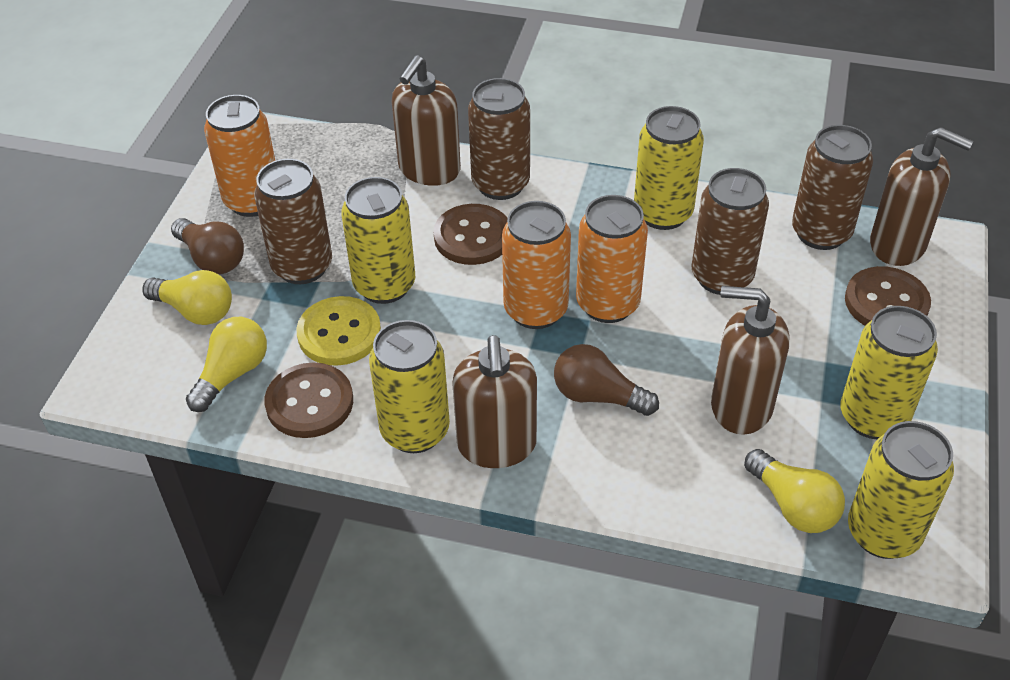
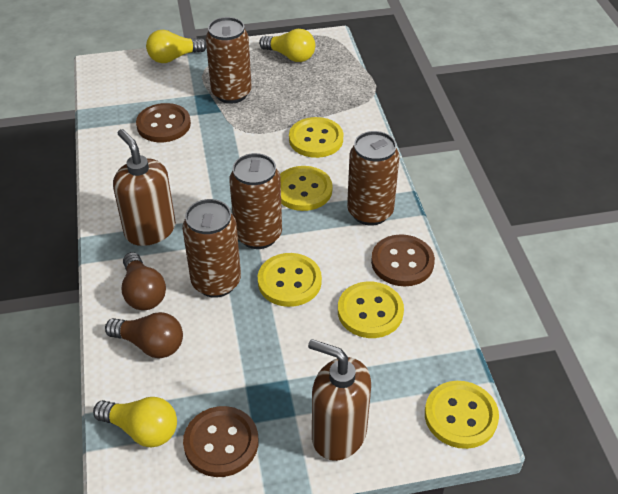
brown soap dispenser: 4 -> 2
orange can: 3 -> 0
yellow button: 1 -> 5
yellow can: 5 -> 0

